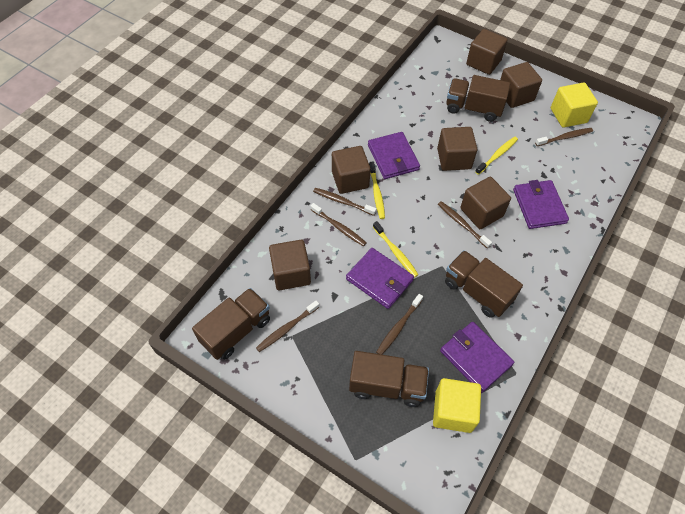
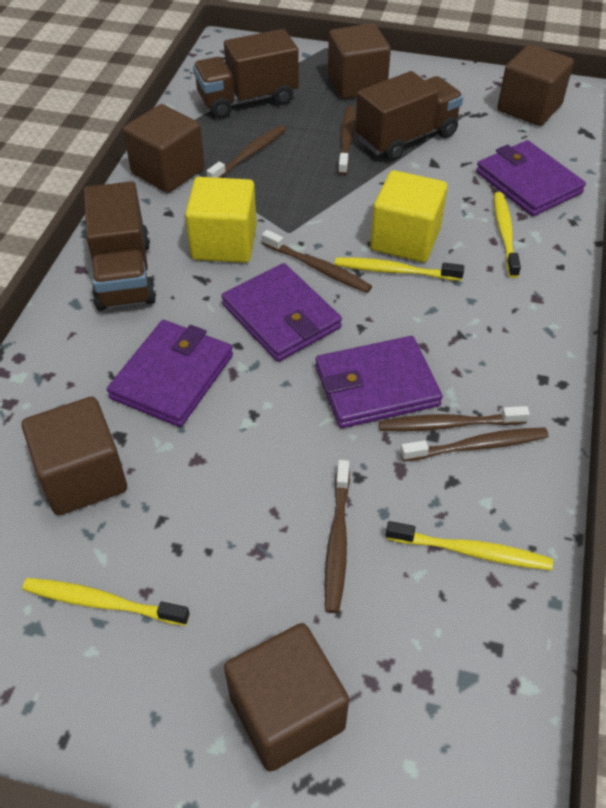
brown cube: 6 -> 5
brown truck: 4 -> 3
yellow toothbrush: 3 -> 4

